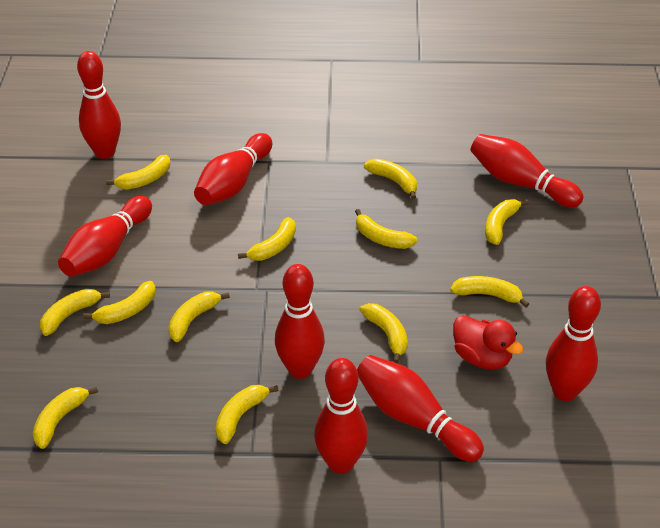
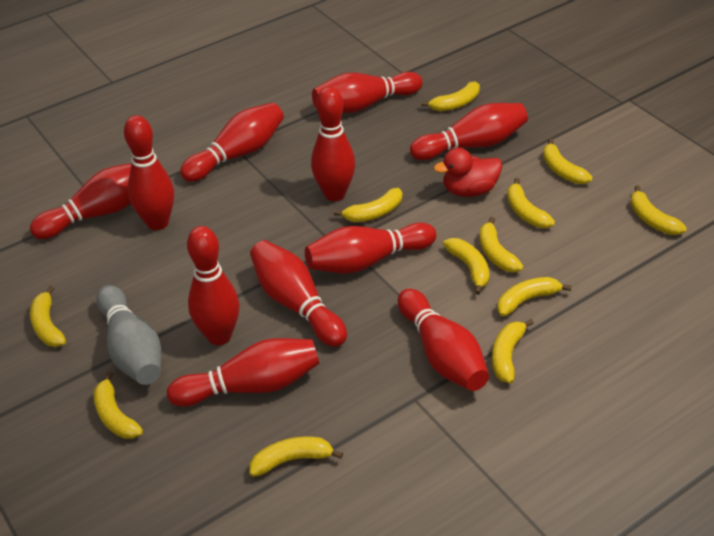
grey bowling pin: 0 -> 1
red bowling pin: 8 -> 11

